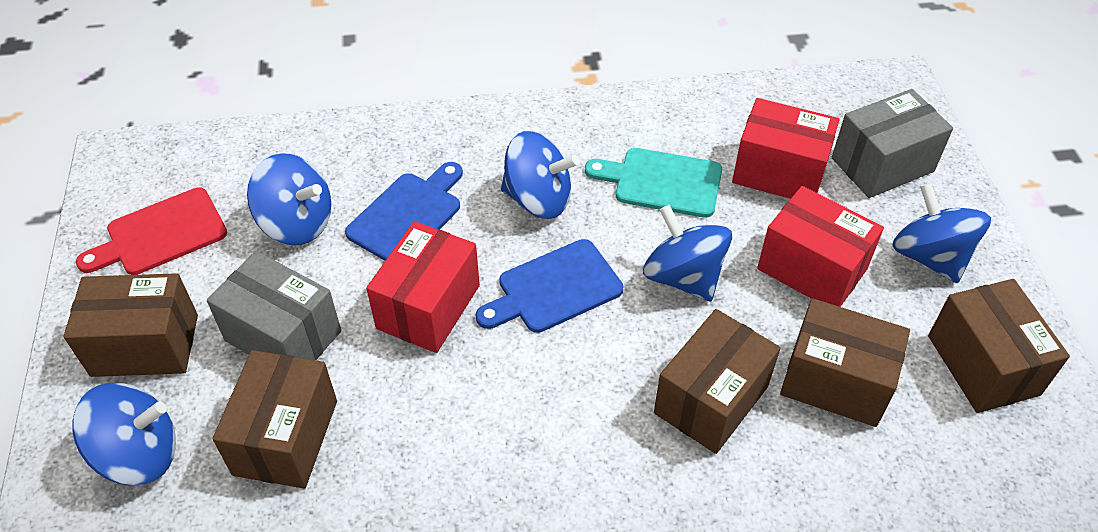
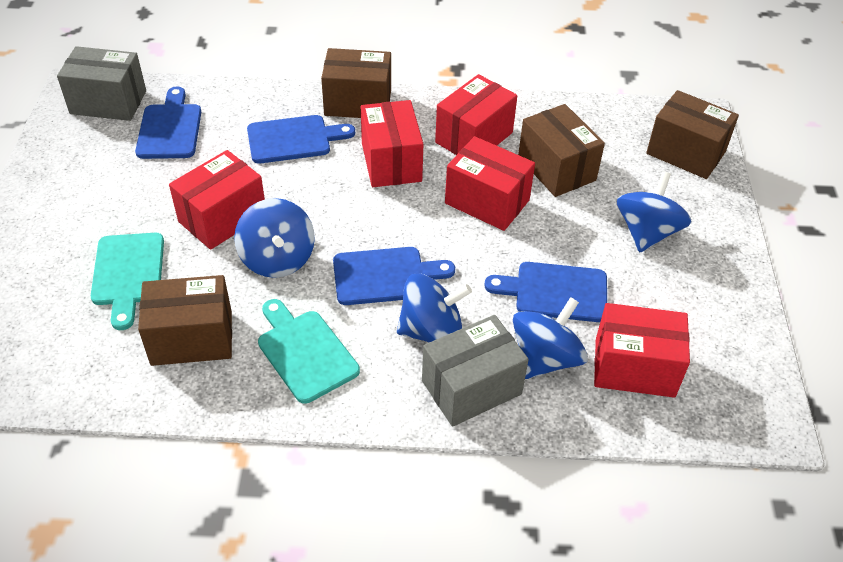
blue cutting board: 2 -> 4
blue spinning top: 5 -> 4
brown box: 5 -> 4
red box: 3 -> 5
red cutting board: 1 -> 0
turquoise cutting board: 1 -> 2

